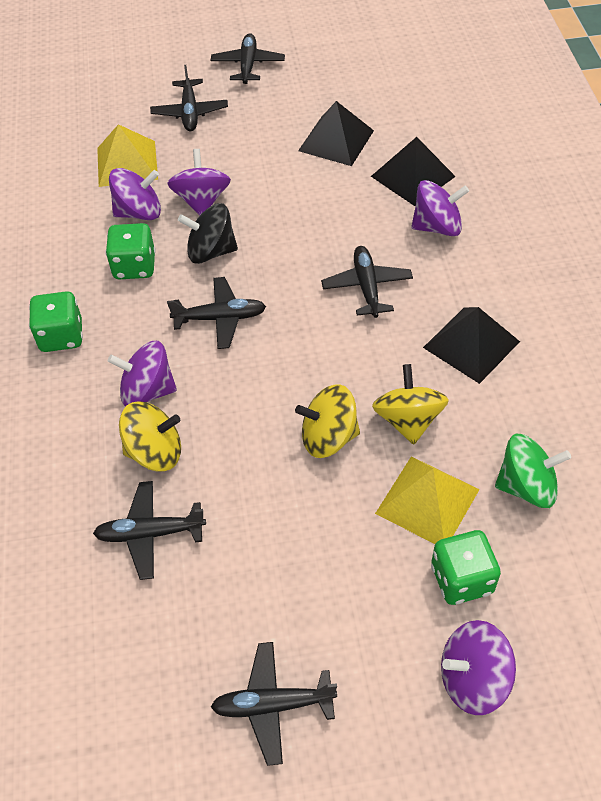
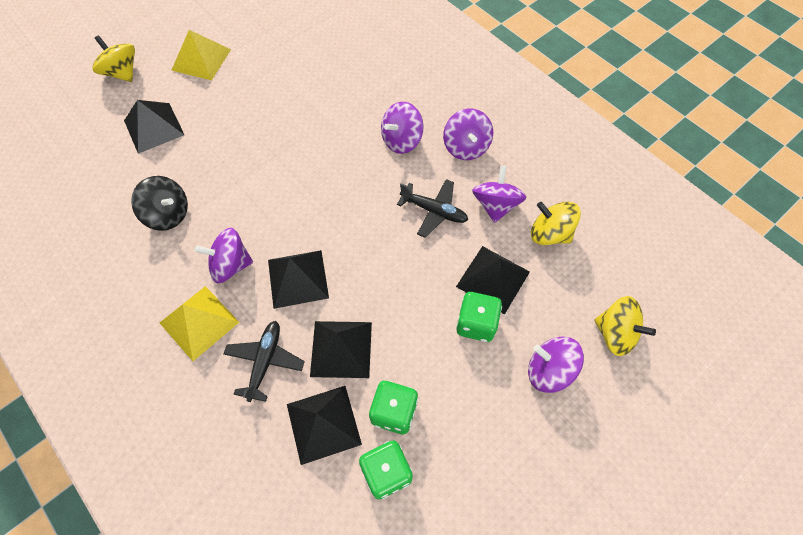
black plane: 6 -> 2
black pyramid: 3 -> 5
green spinning top: 1 -> 0

